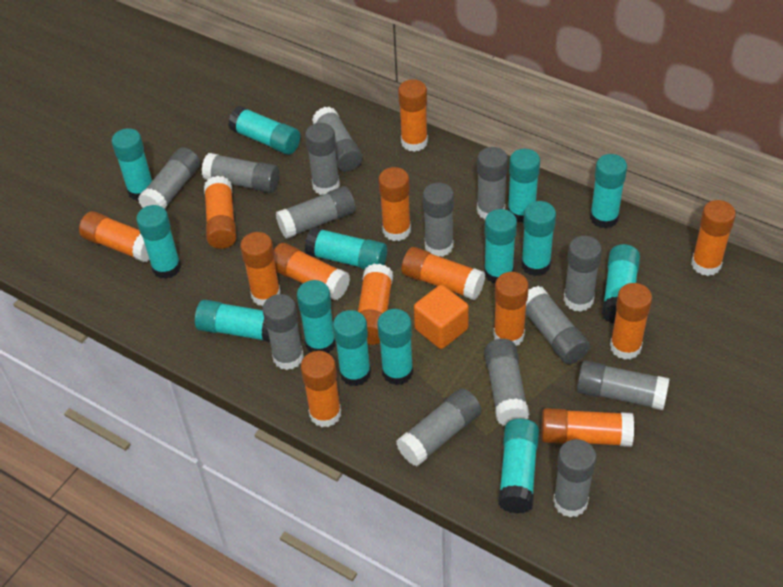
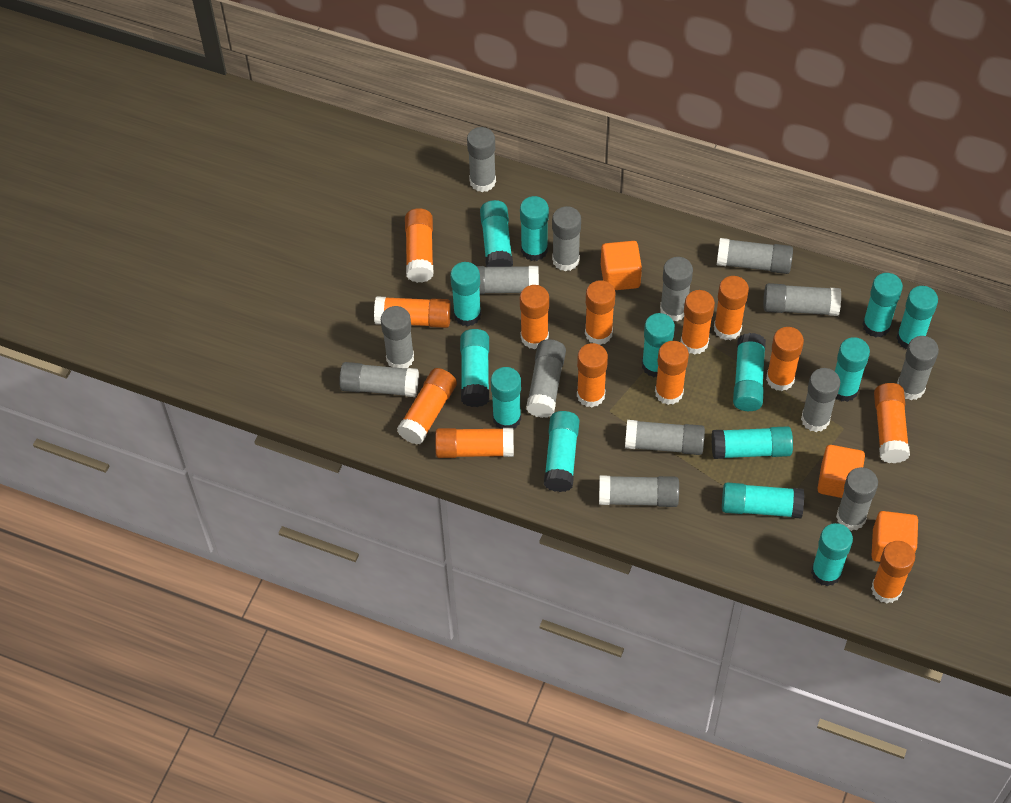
orange cube: 1 -> 3

